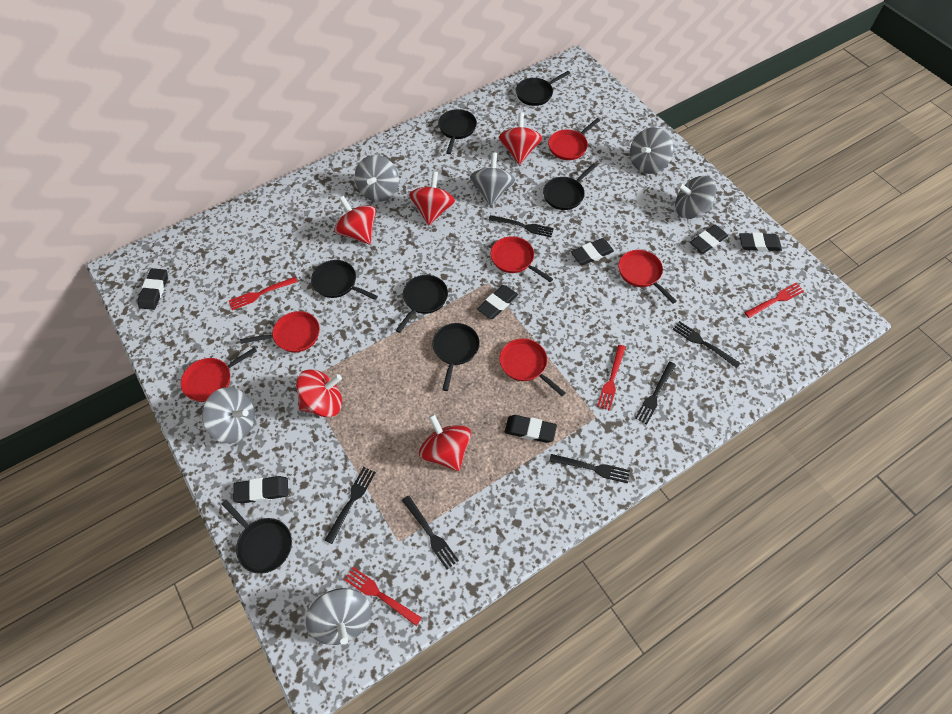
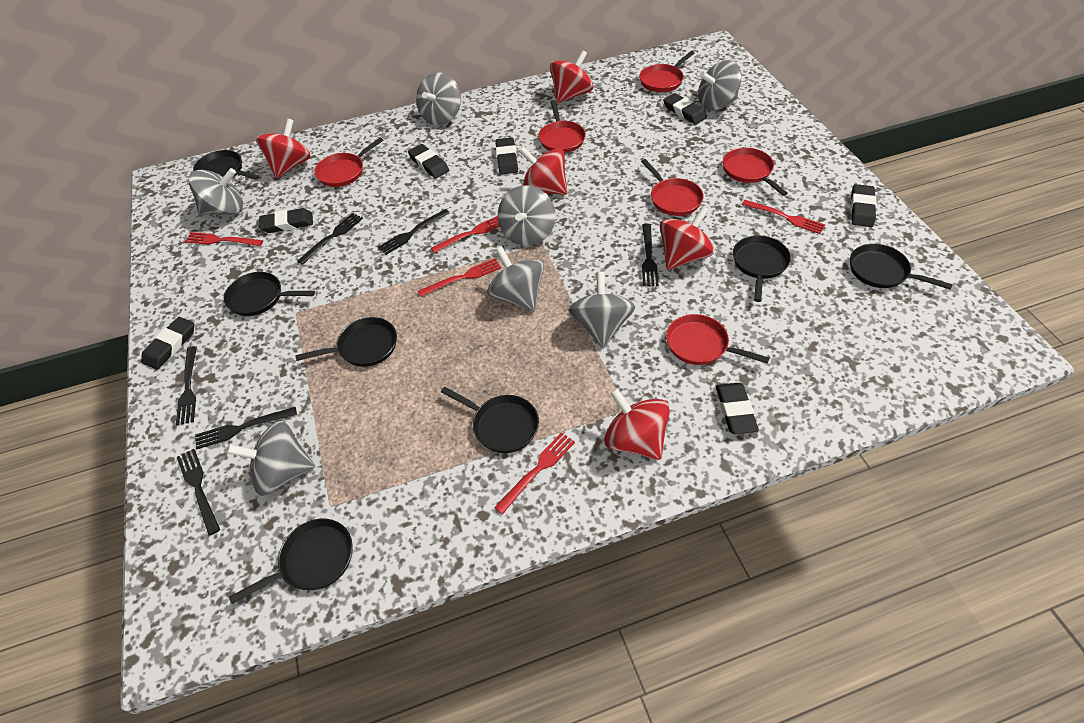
grey spinning top: 6 -> 7
red fork: 4 -> 5

